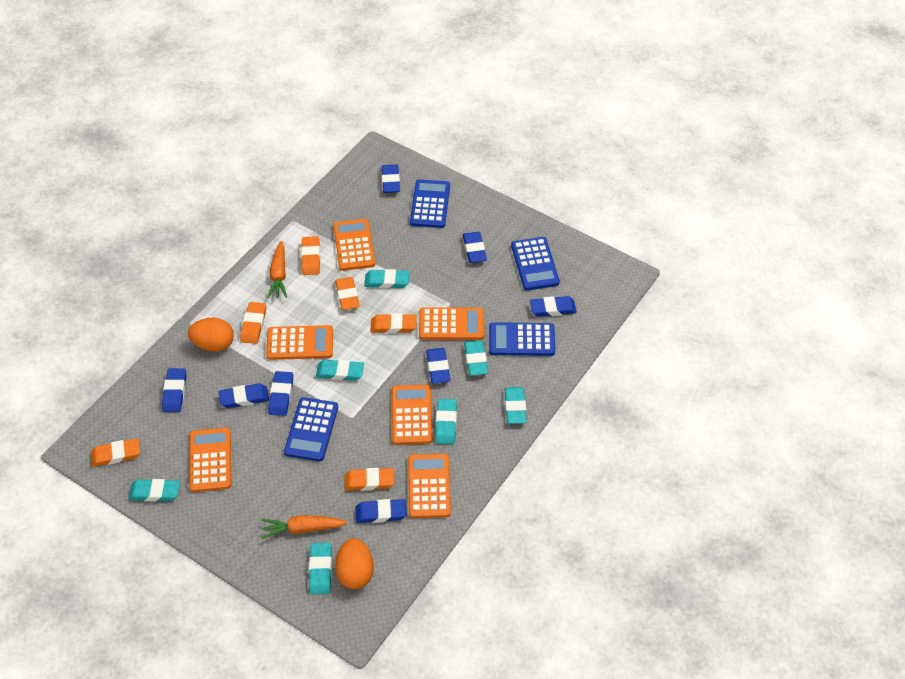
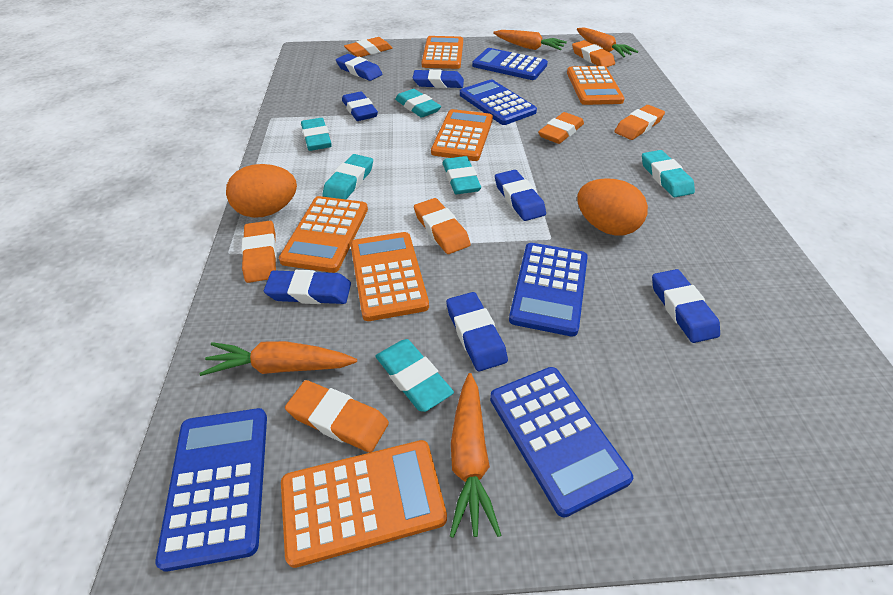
blue calculator: 4 -> 5
blue eraser: 8 -> 7
orange carrot: 2 -> 4
orange eraser: 6 -> 7
turquoise eraser: 7 -> 6

